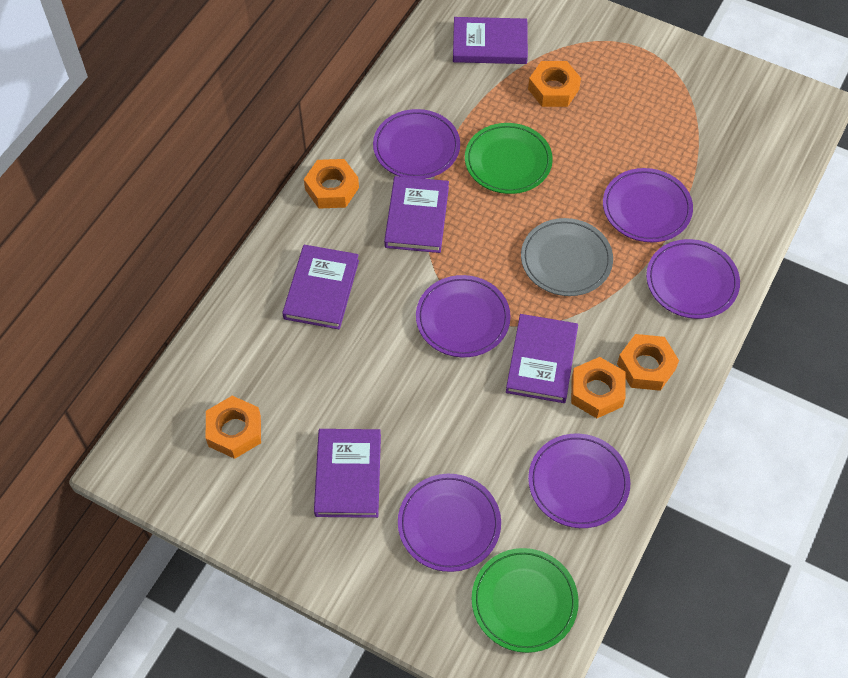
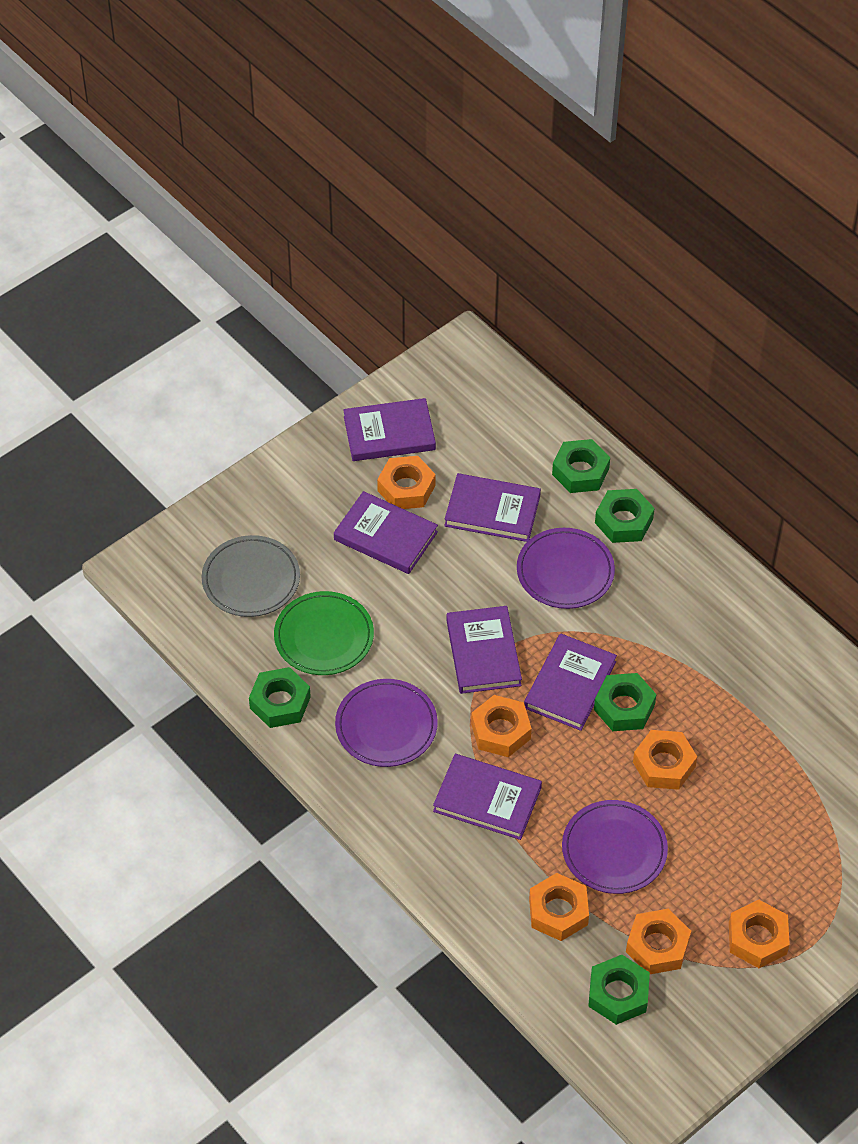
green nut: 0 -> 5
green plate: 2 -> 1
orange nut: 5 -> 6
purple book: 5 -> 6
purple plate: 6 -> 3

